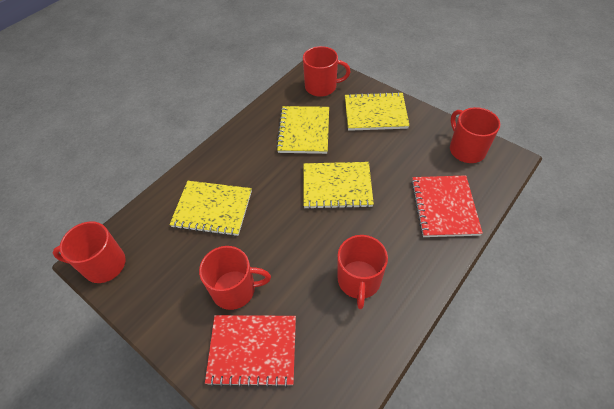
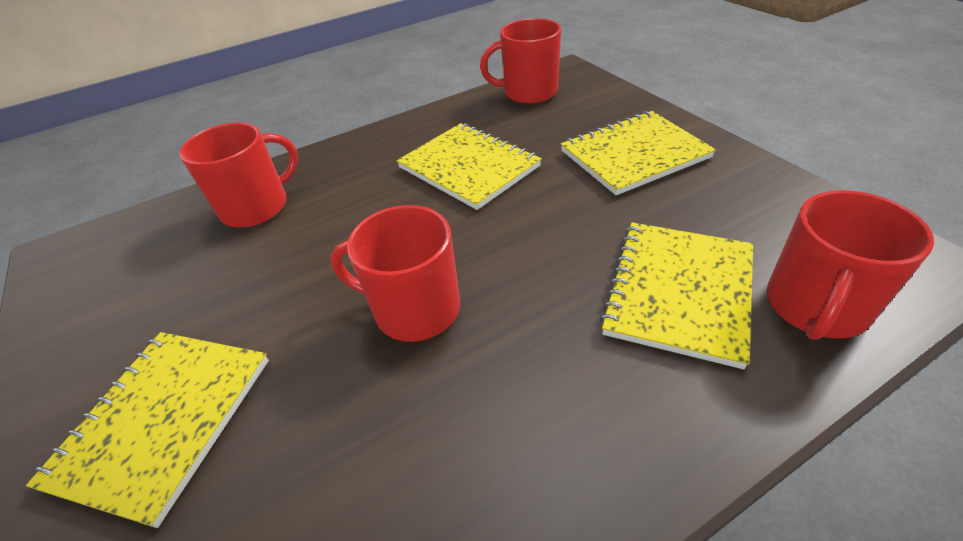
red mug: 5 -> 4
red notebook: 2 -> 0

